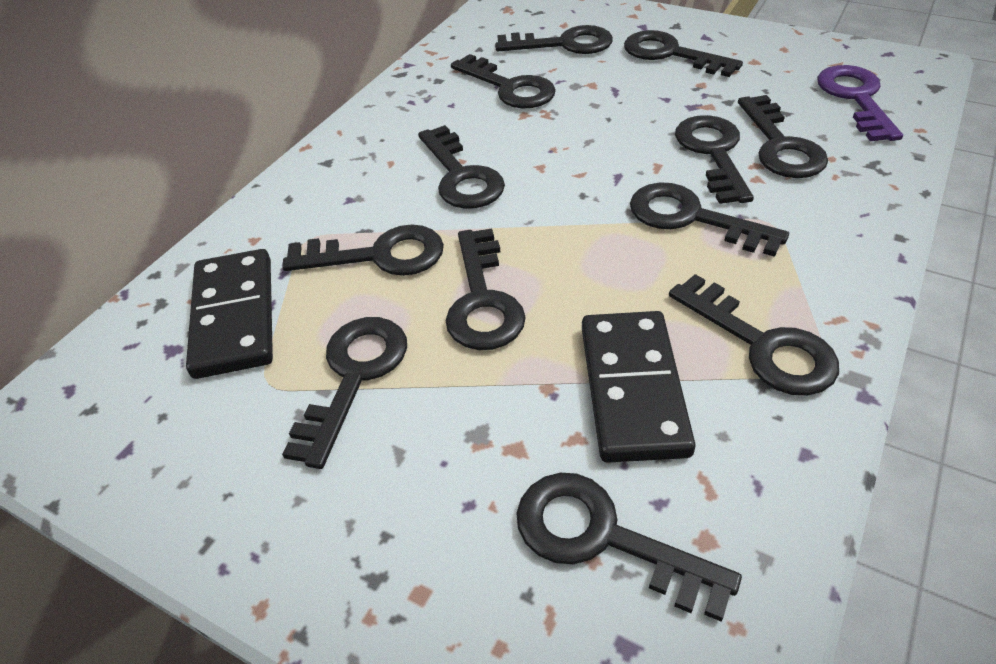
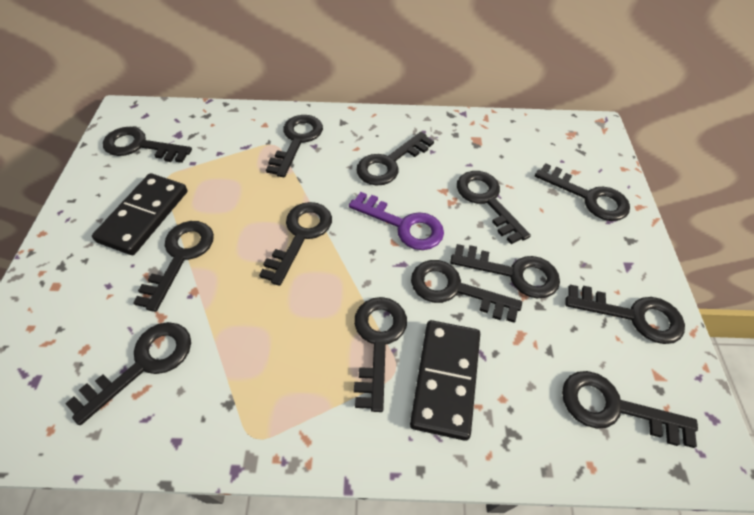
black key: 12 -> 13

